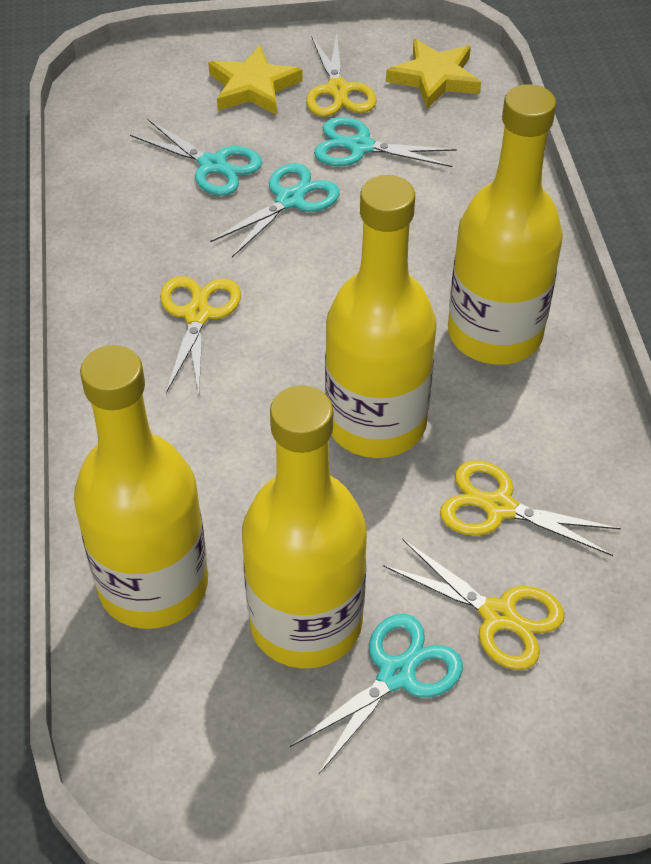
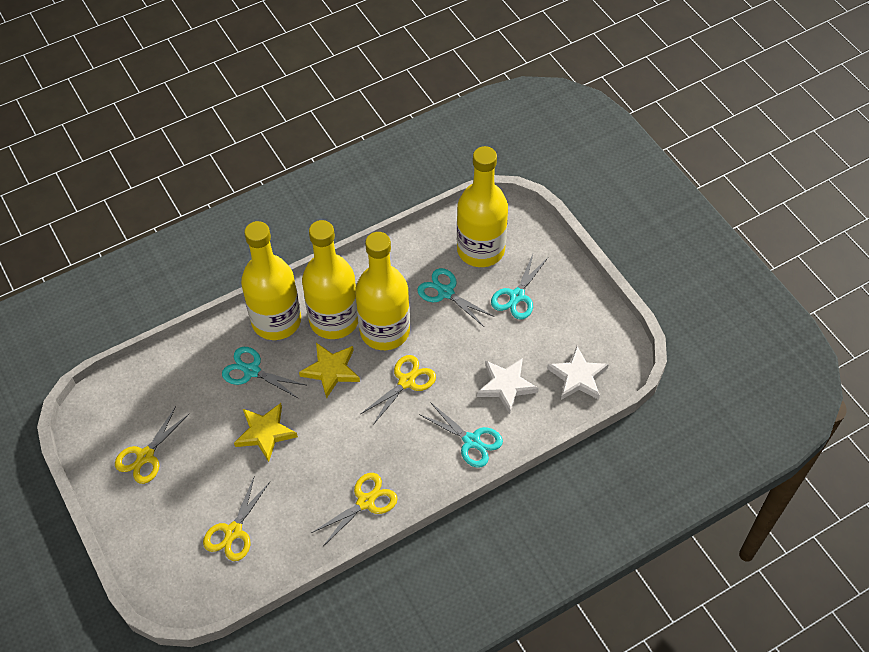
white star: 0 -> 2

